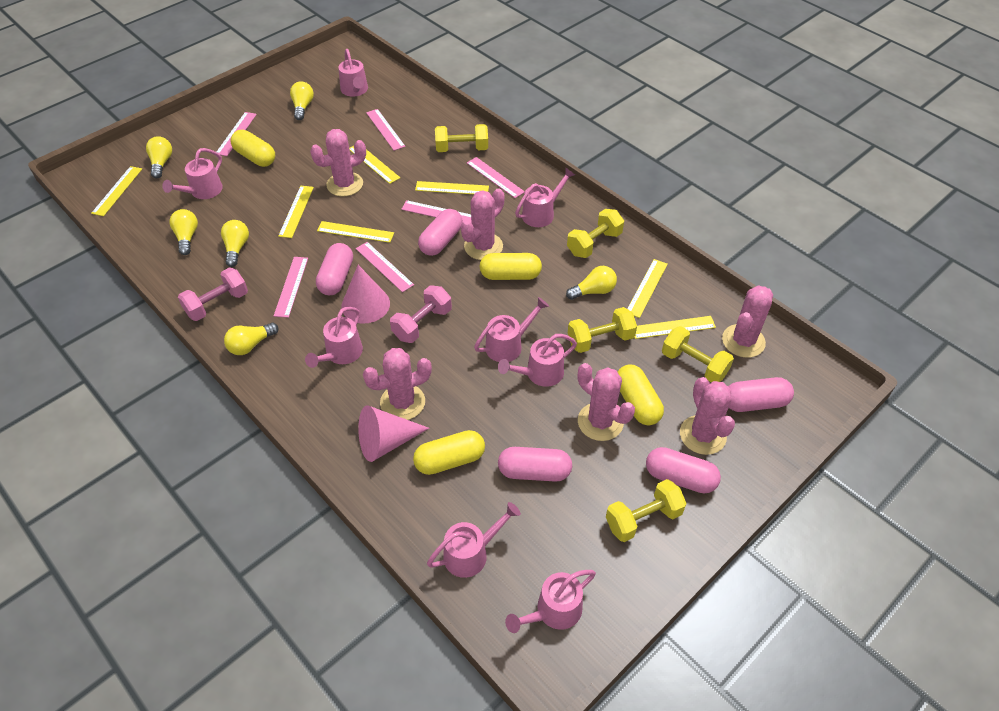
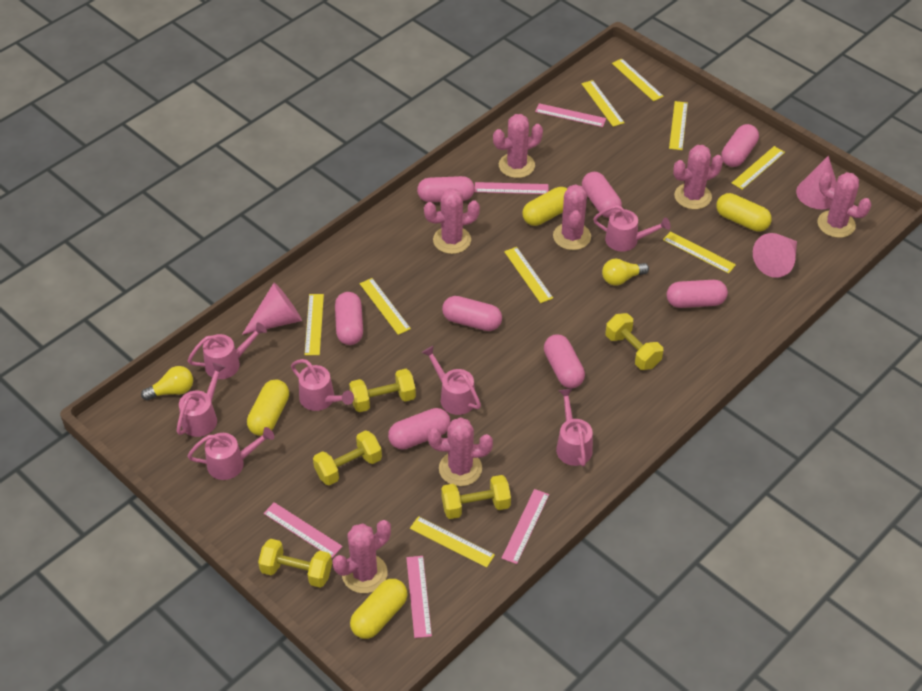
pink cactus: 6 -> 7
pink capsule: 5 -> 8
pink cone: 2 -> 3
pink dumbbell: 2 -> 0
pink ruler: 6 -> 5
pink watering can: 8 -> 7
yellow light bulb: 6 -> 2
yellow ruler: 7 -> 9

